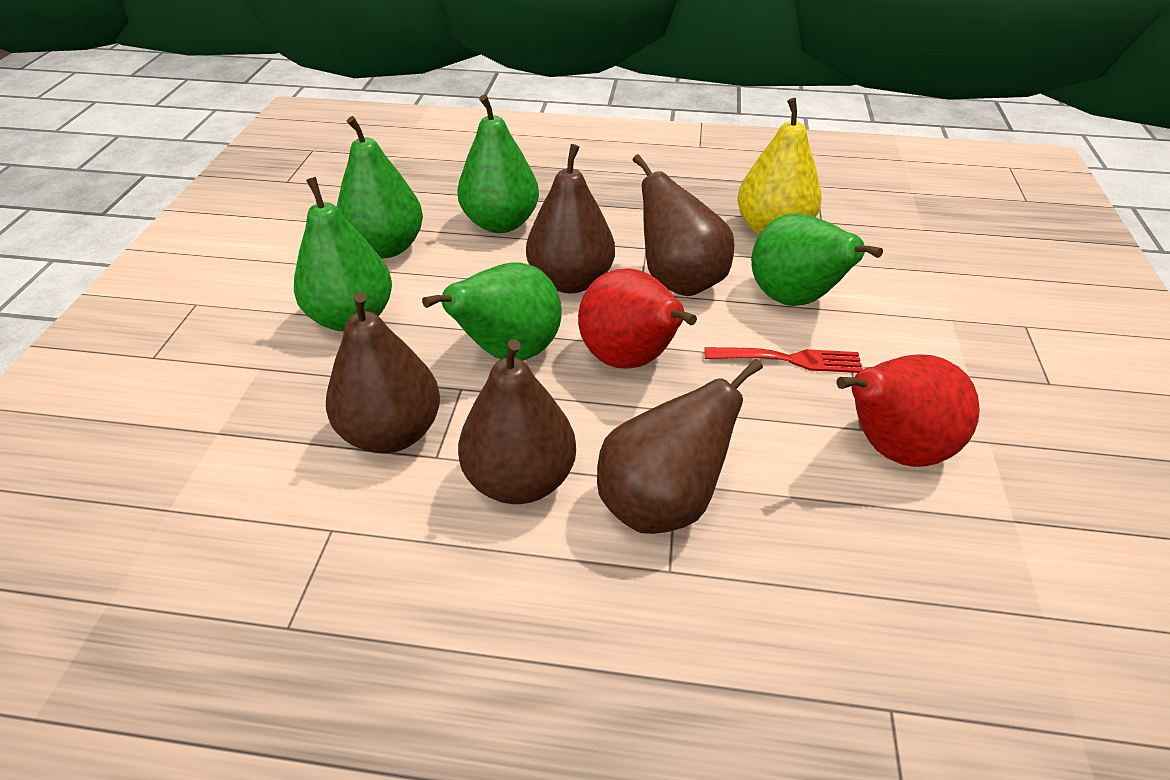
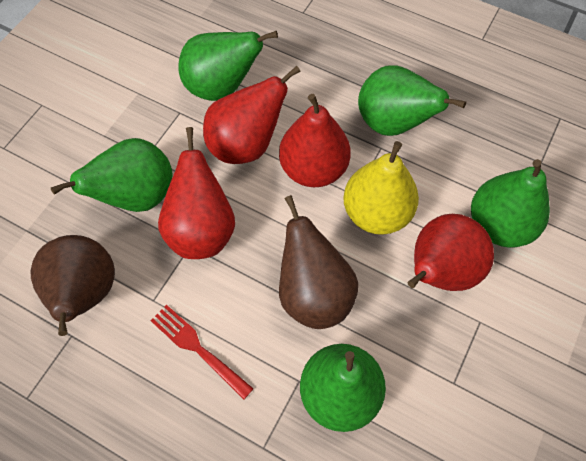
brown pear: 5 -> 2
red pear: 2 -> 4

